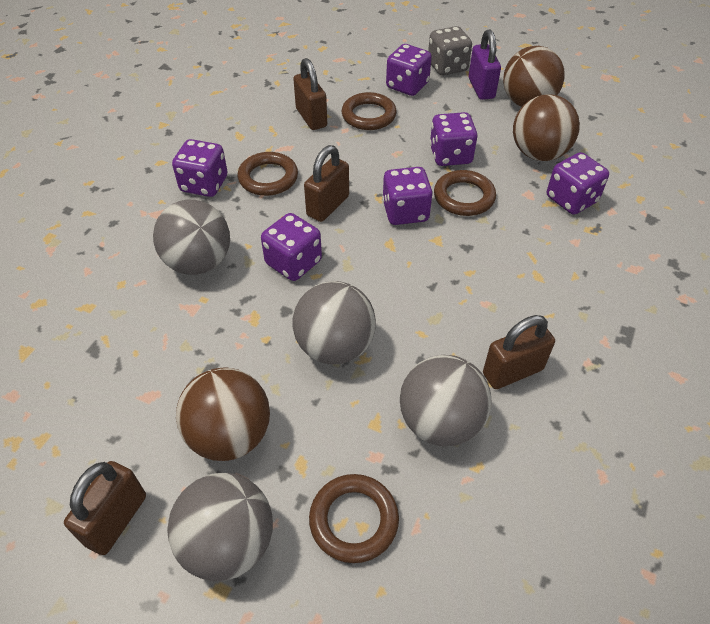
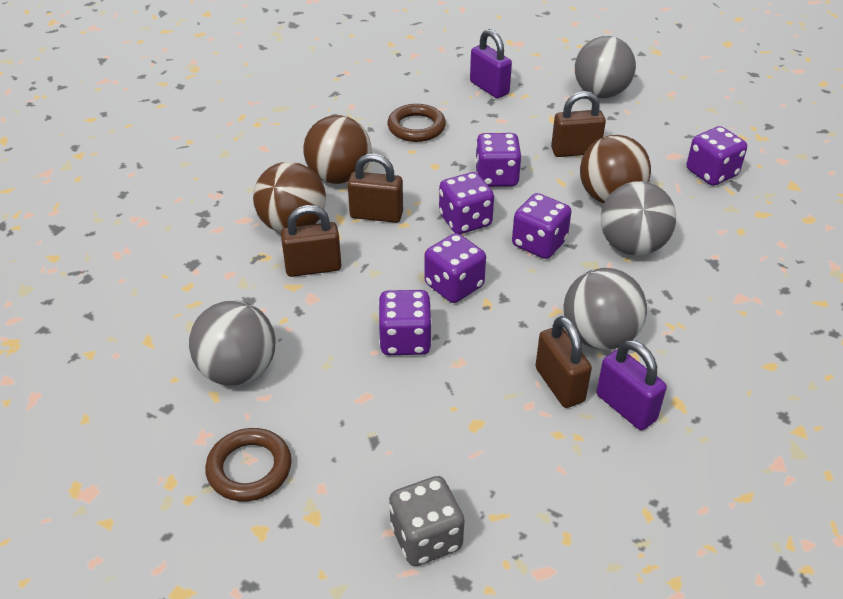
brown ring: 4 -> 2
purple padlock: 1 -> 2

